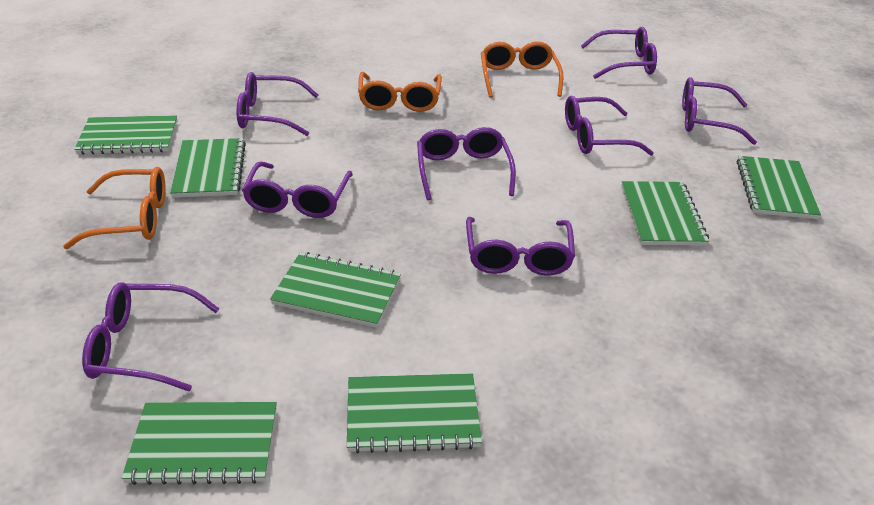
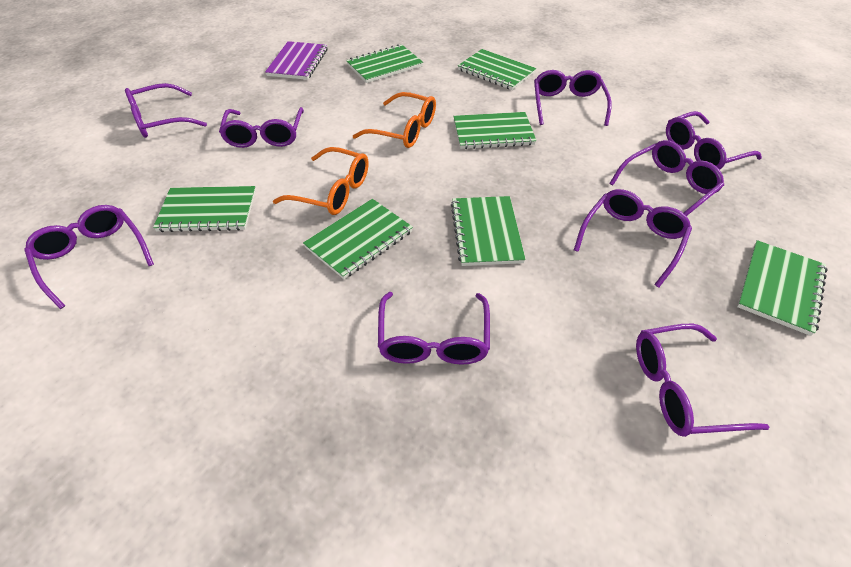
orange glasses: 3 -> 2
purple glasses: 8 -> 9
purple notebook: 0 -> 1

